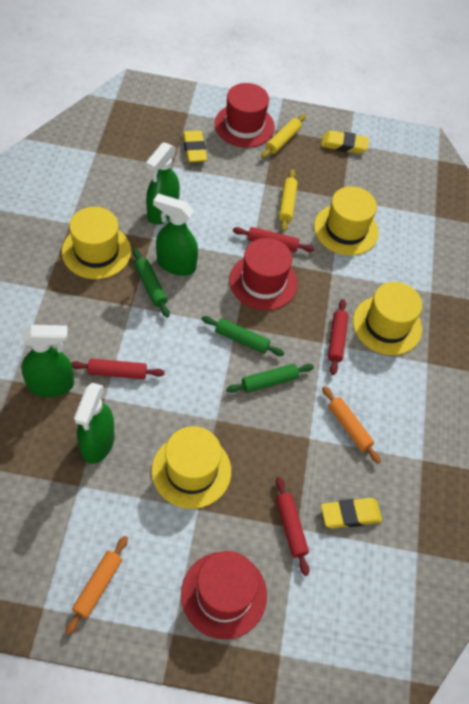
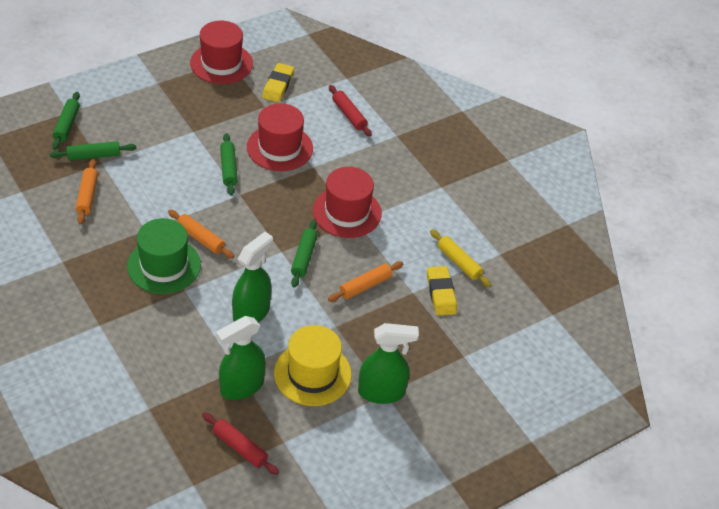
green hat: 0 -> 1
green rolling pin: 3 -> 4
green spray bottle: 4 -> 3
orange rolling pin: 2 -> 3
red rolling pin: 4 -> 2
yellow eraser: 3 -> 2
yellow hat: 4 -> 1
yellow rolling pin: 2 -> 1

